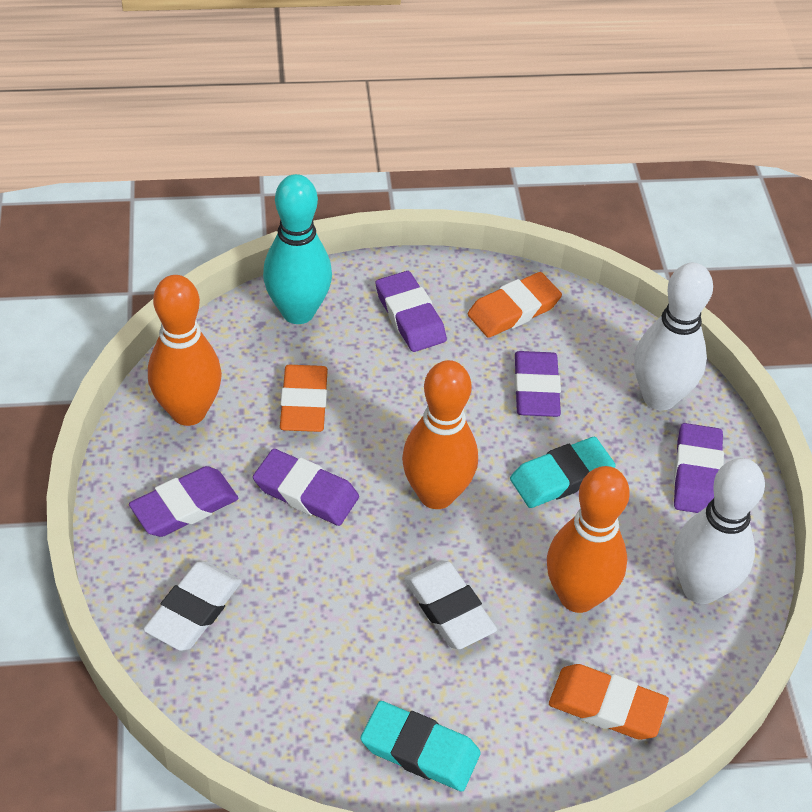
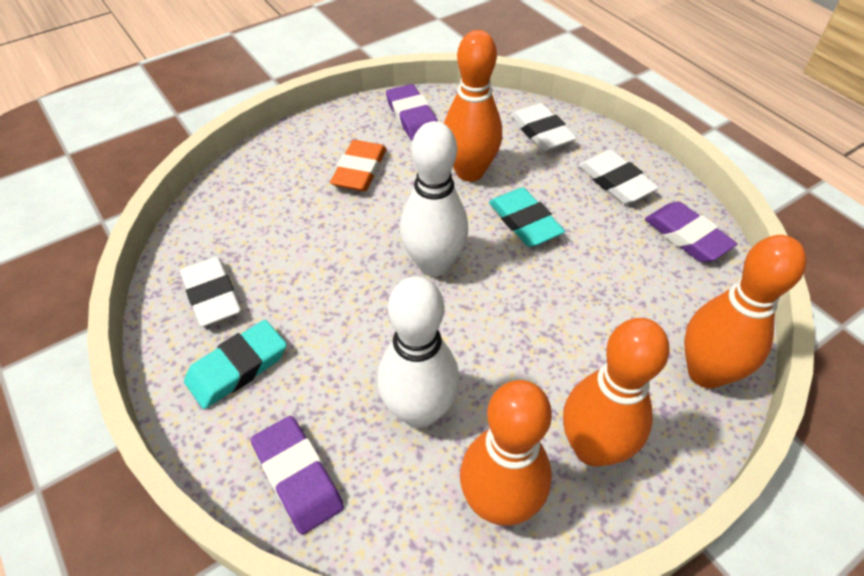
orange bowling pin: 3 -> 4
orange eraser: 3 -> 1
purple eraser: 5 -> 3
turquoise bowling pin: 1 -> 0
white eraser: 2 -> 3

